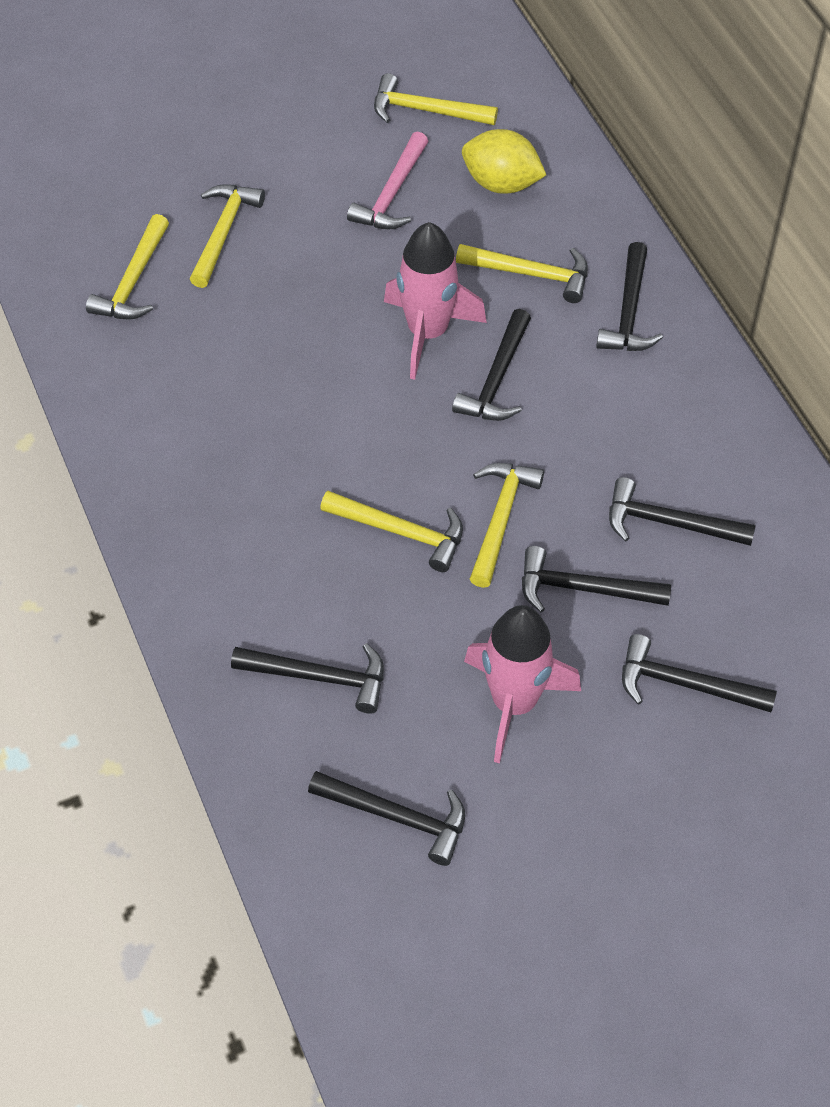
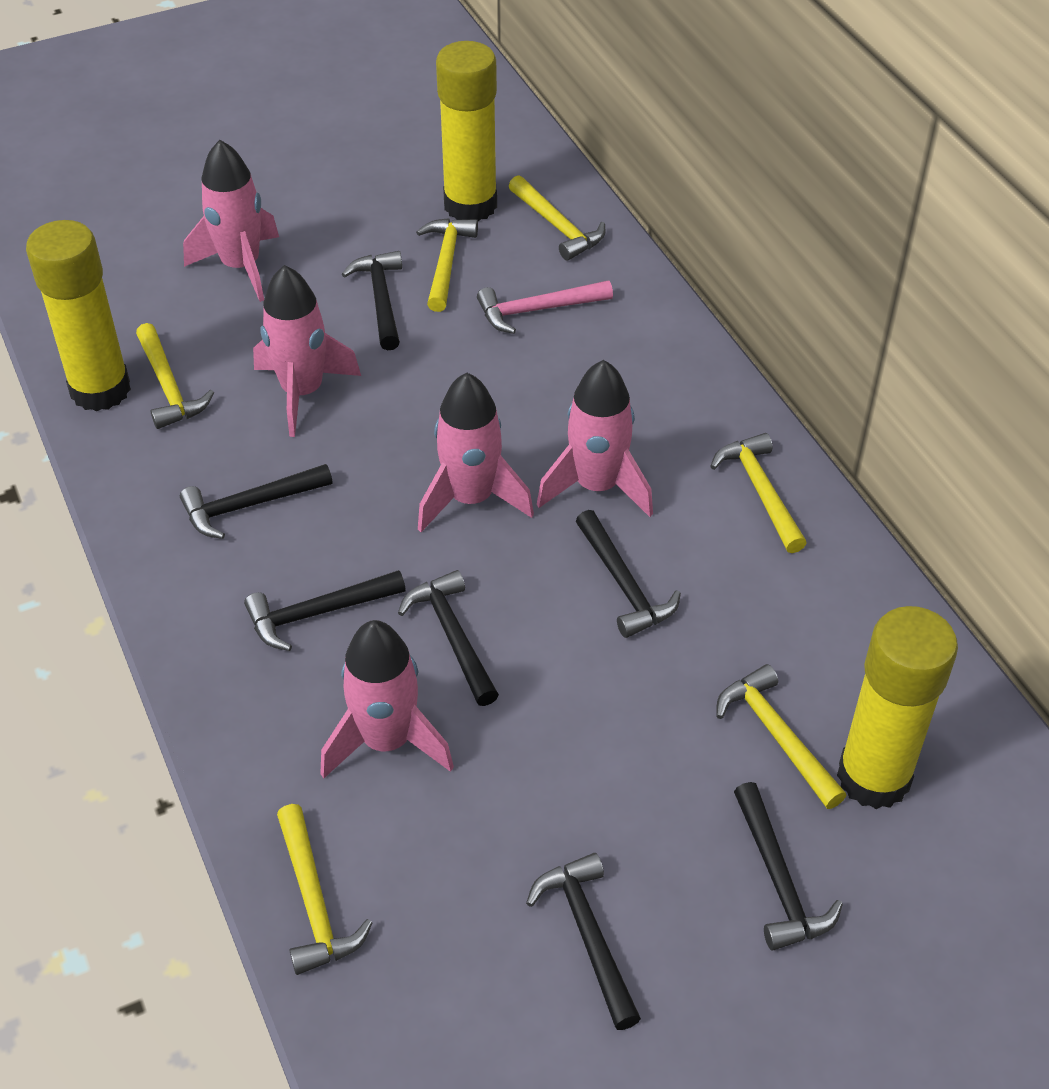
pink rocket: 2 -> 5
yellow glue stick: 0 -> 3
yellow lemon: 1 -> 0

